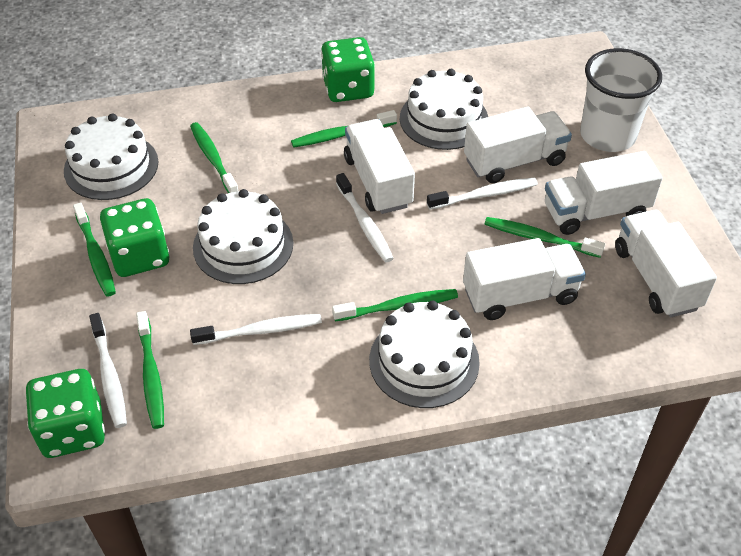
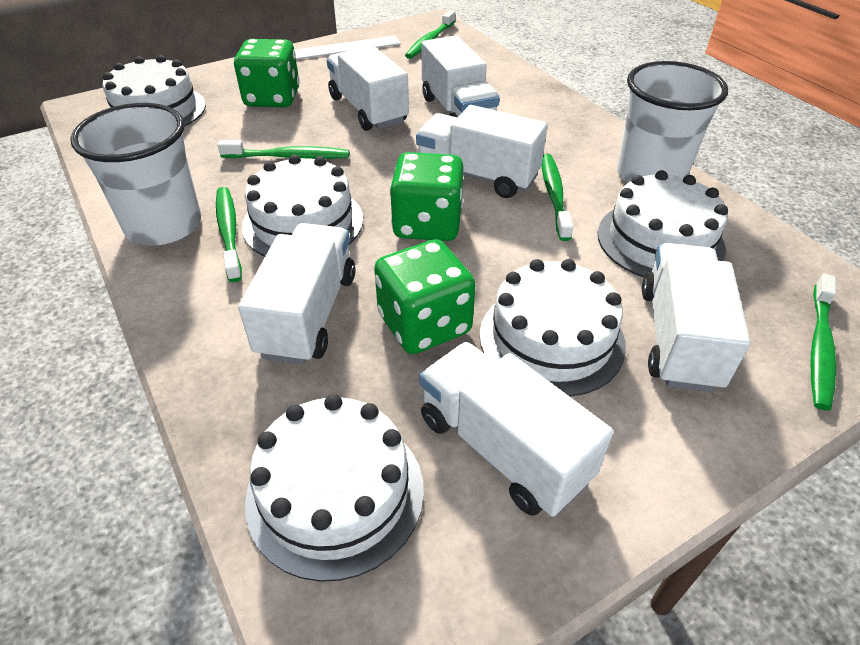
green toothbrush: 6 -> 5
white cake: 4 -> 5
white cup: 1 -> 2
white ruler: 0 -> 1
white toothbrush: 4 -> 0
white truck: 5 -> 6

